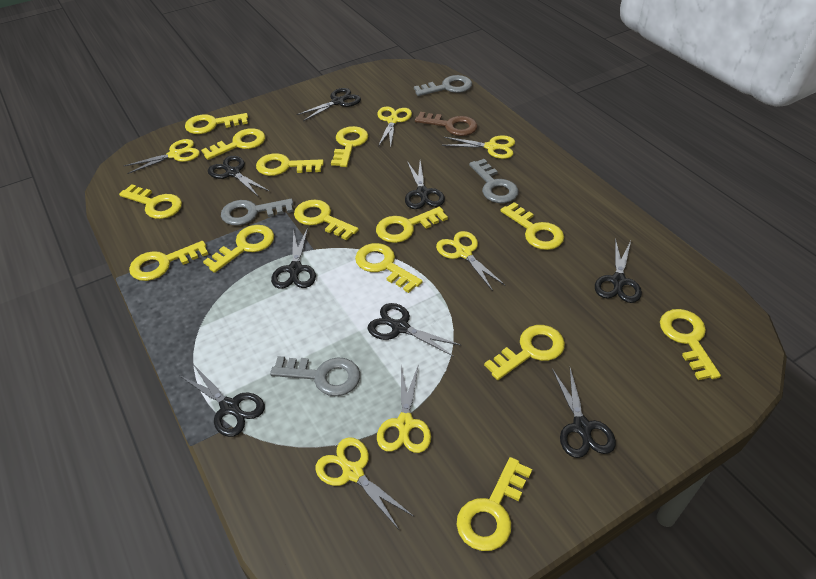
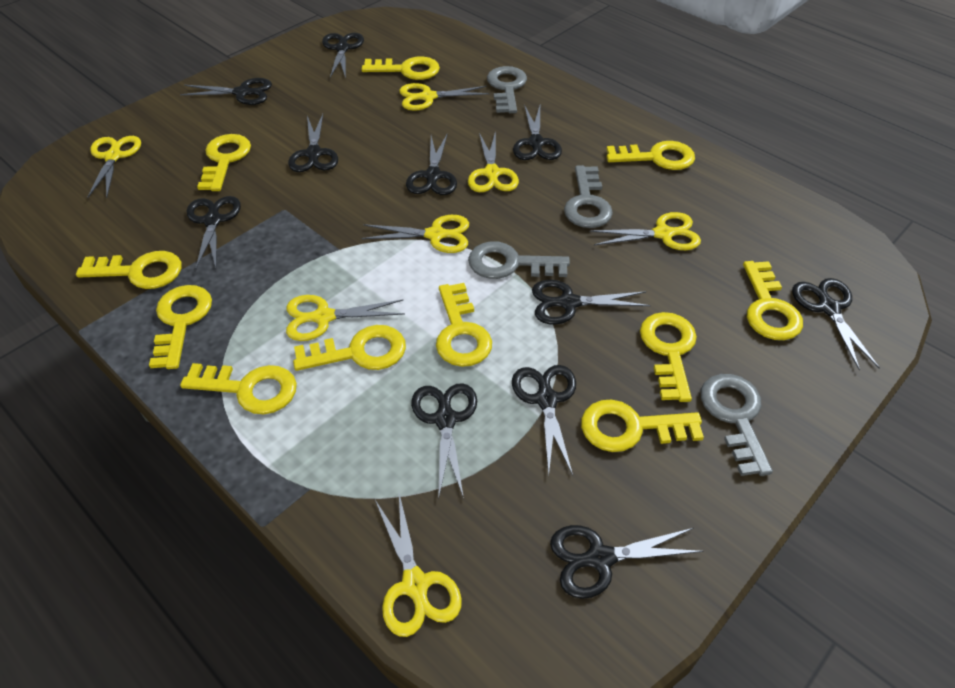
black scissors: 8 -> 11
brown key: 1 -> 0
yellow key: 14 -> 11
yellow scissors: 6 -> 7

